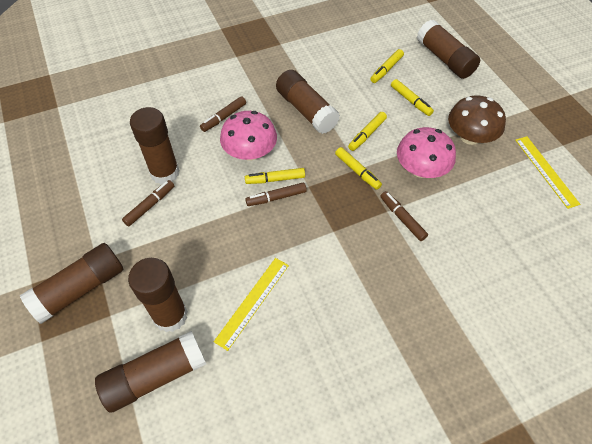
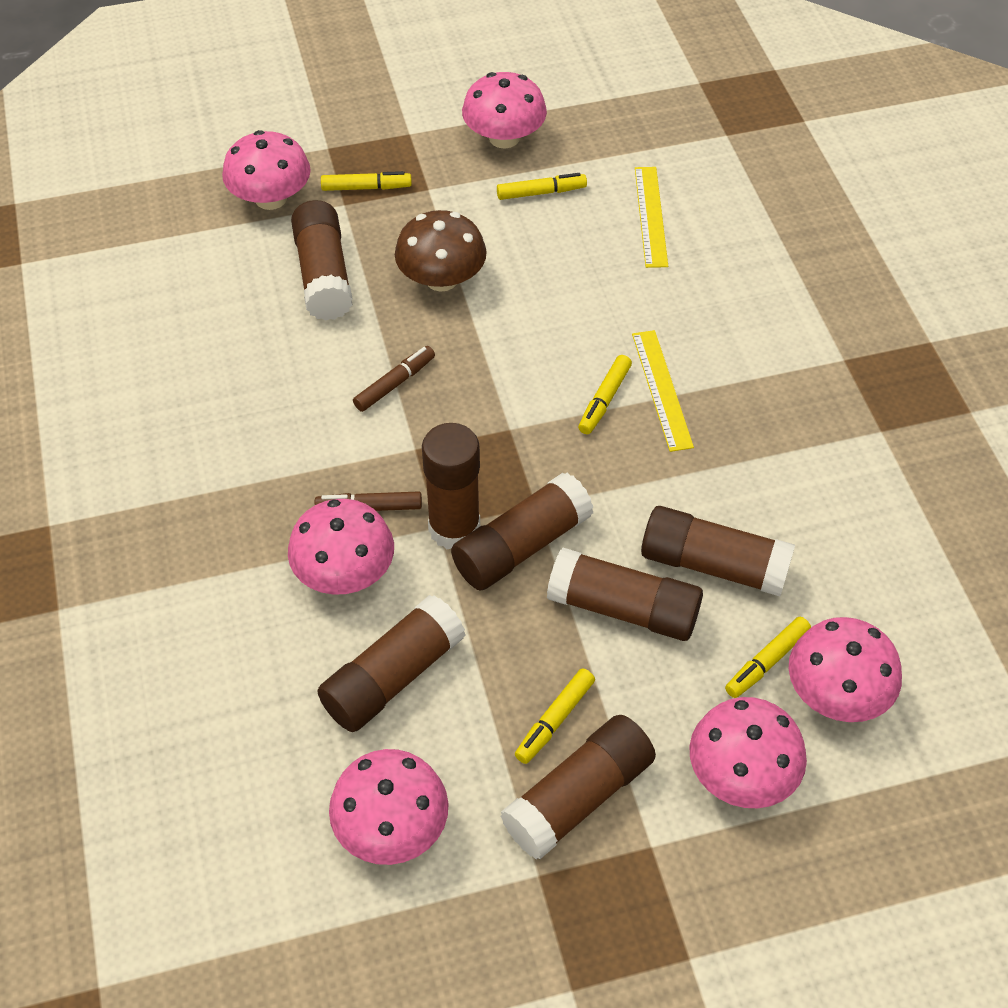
brown glue stick: 6 -> 7
brown marker: 4 -> 2
pink mushroom: 2 -> 6

